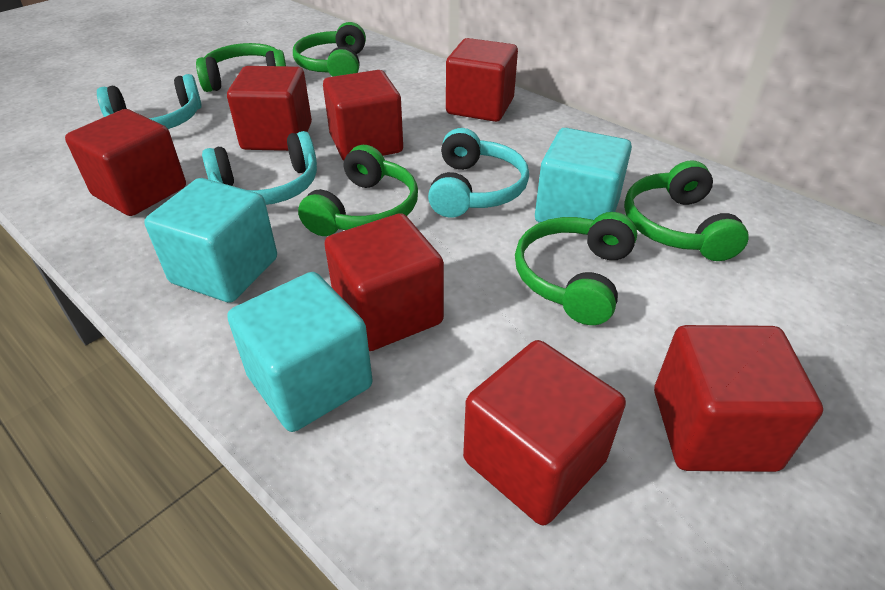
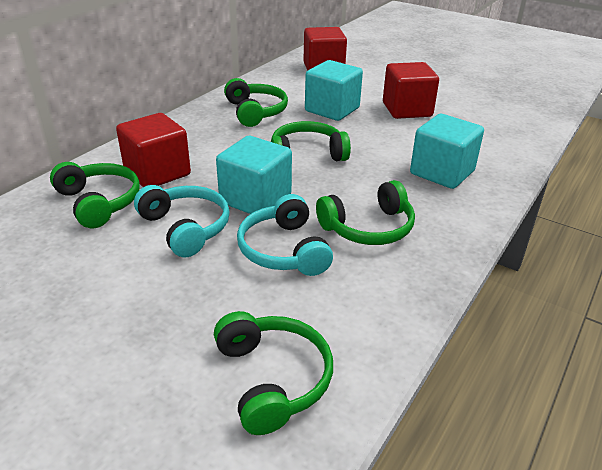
red cube: 7 -> 3
turquoise headphones: 3 -> 2

